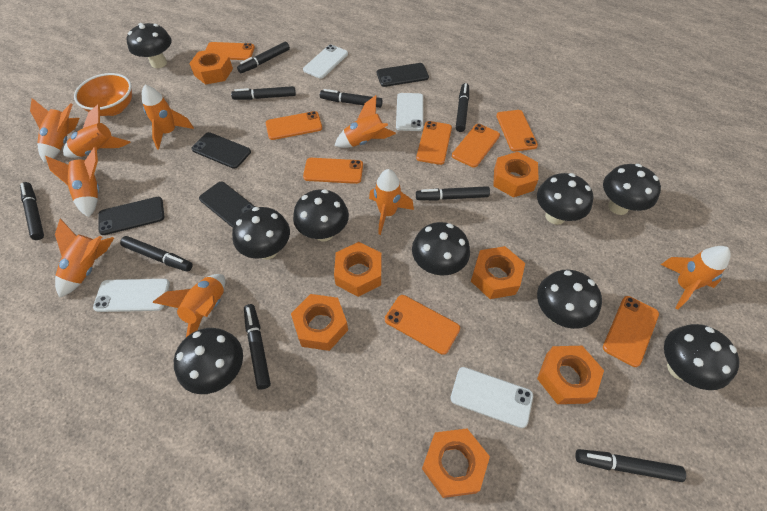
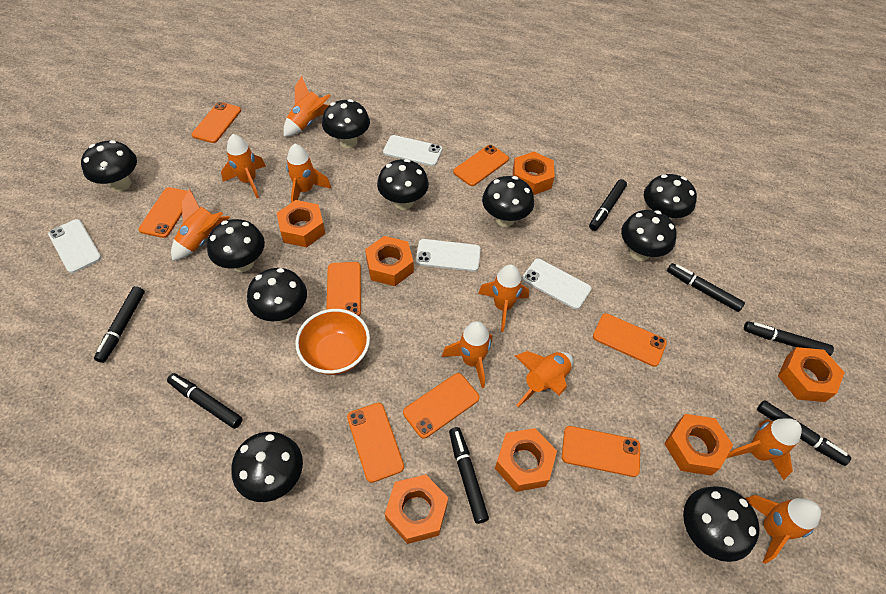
black marker: 9 -> 7
black mushroom: 9 -> 10
black phone: 4 -> 0

